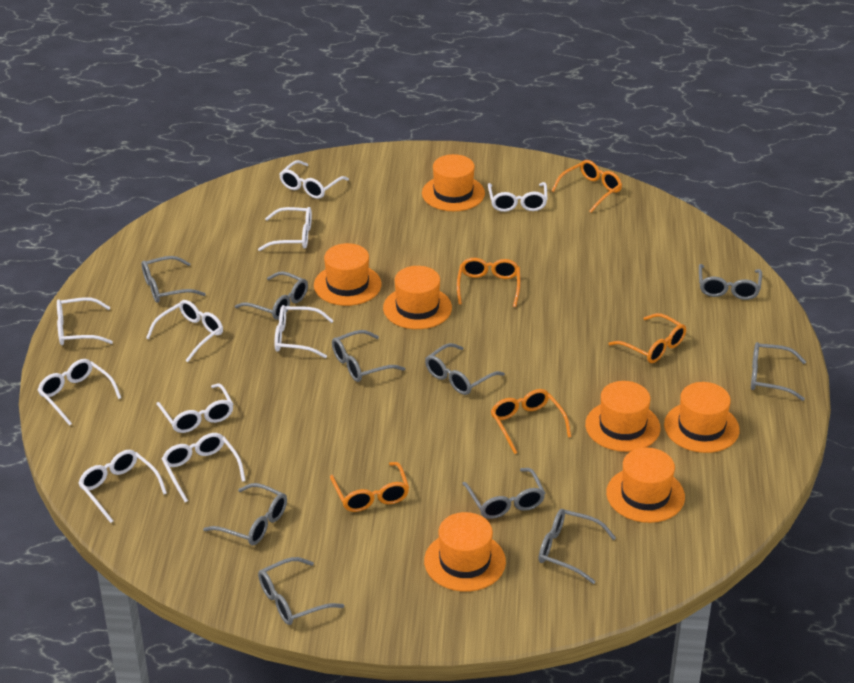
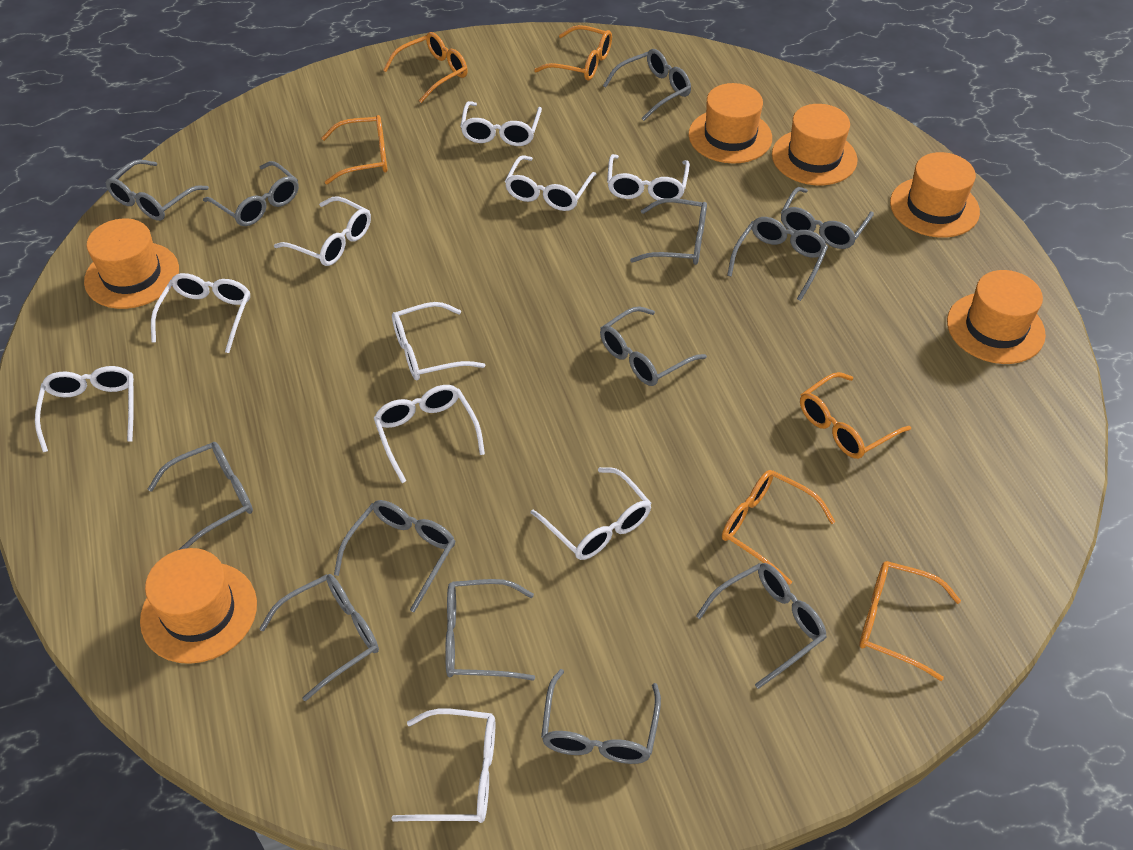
grey glasses: 10 -> 13
orange glasses: 5 -> 6
orange hat: 7 -> 6

